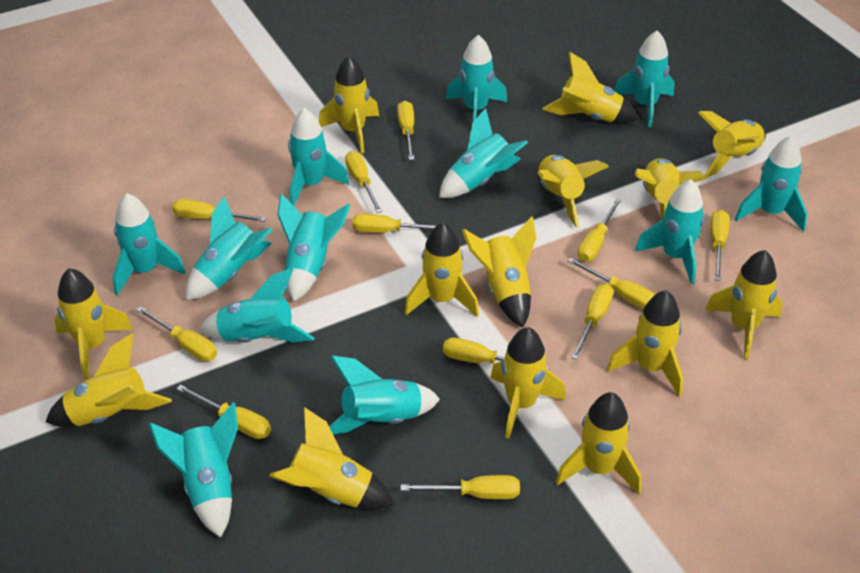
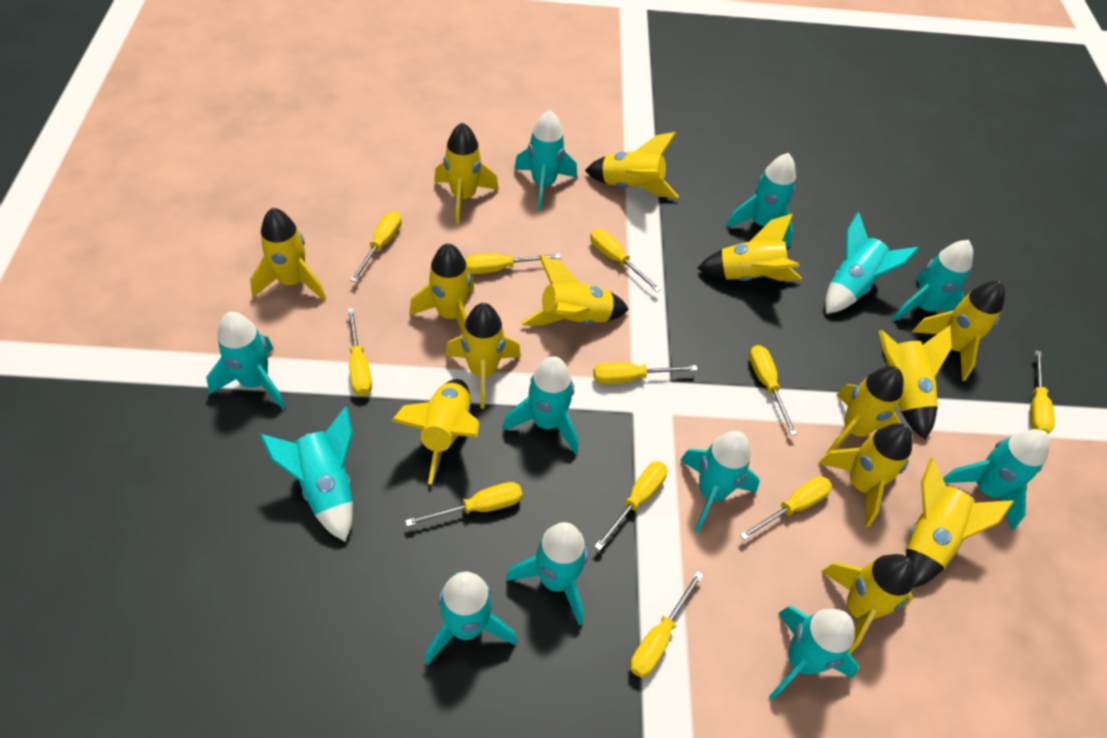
yellow screwdriver: 12 -> 11

